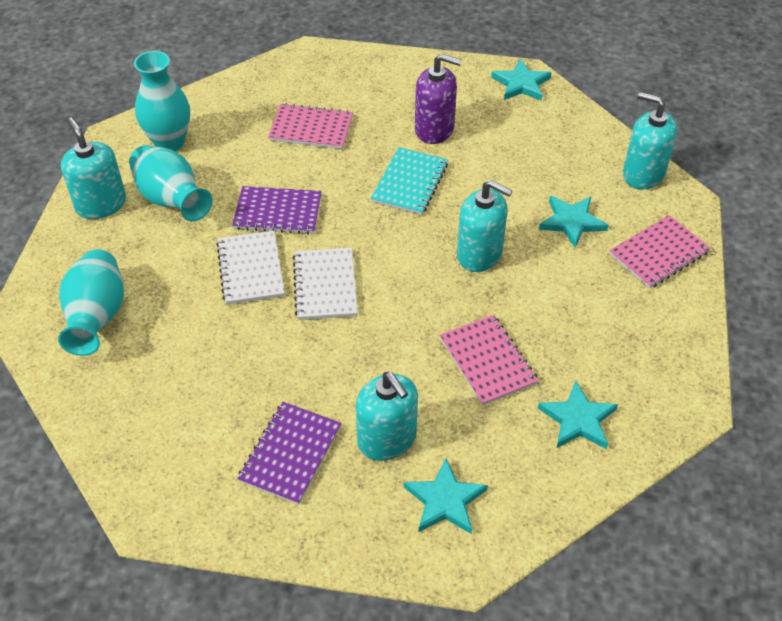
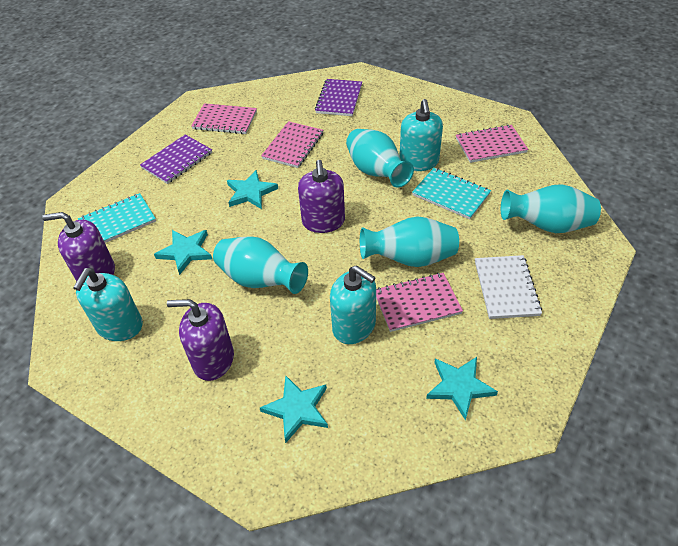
pink notebook: 3 -> 4
purple soap dispenser: 1 -> 3
turquoise notebook: 1 -> 2
turquoise soap dispenser: 4 -> 3
turquoise vase: 3 -> 4
white notebook: 2 -> 1

